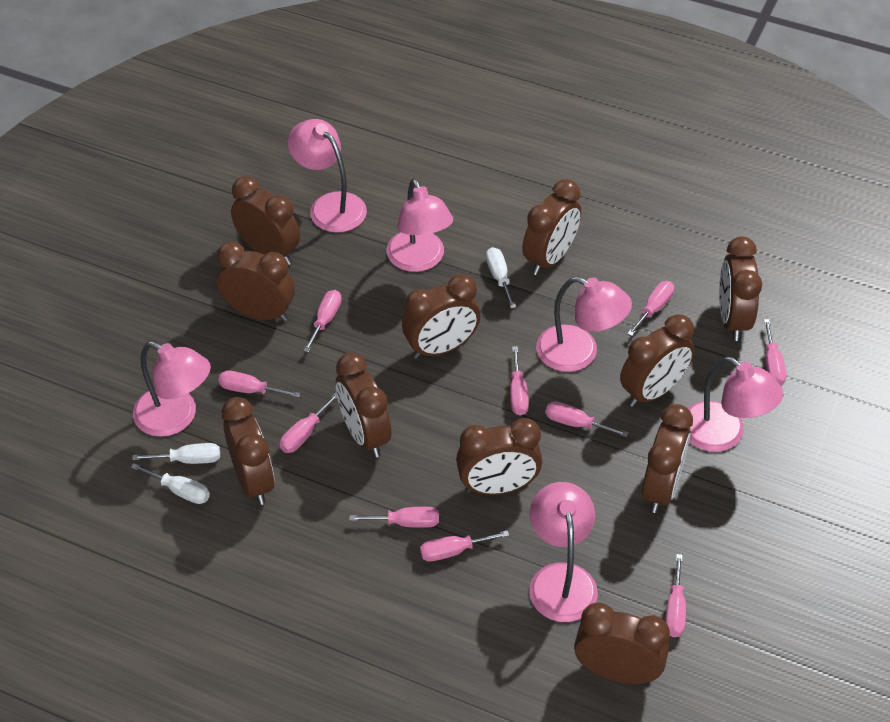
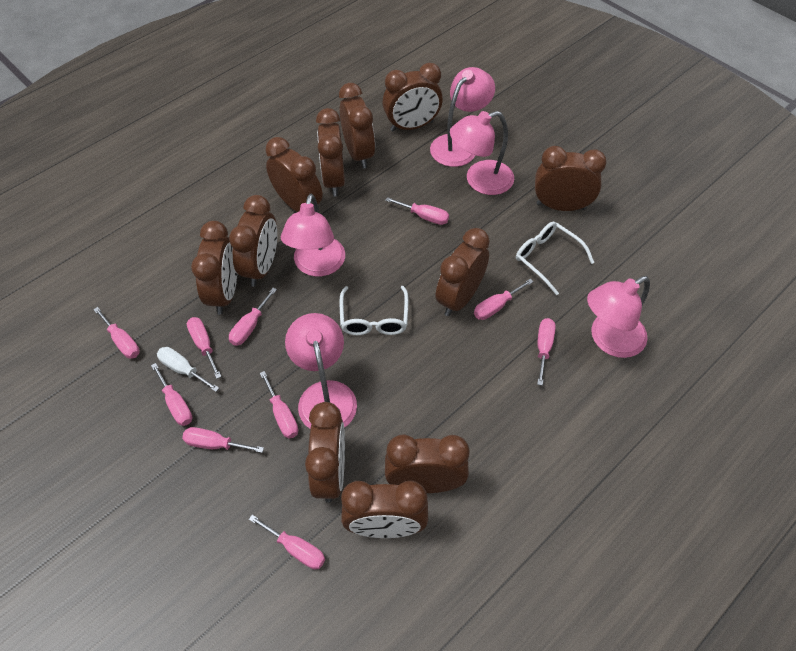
pink lamp: 6 -> 5
white glasses: 0 -> 2
white screwdriver: 3 -> 1

